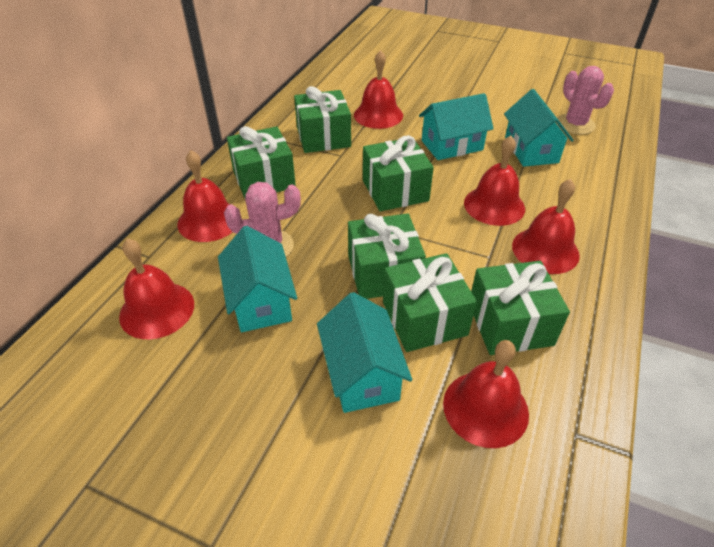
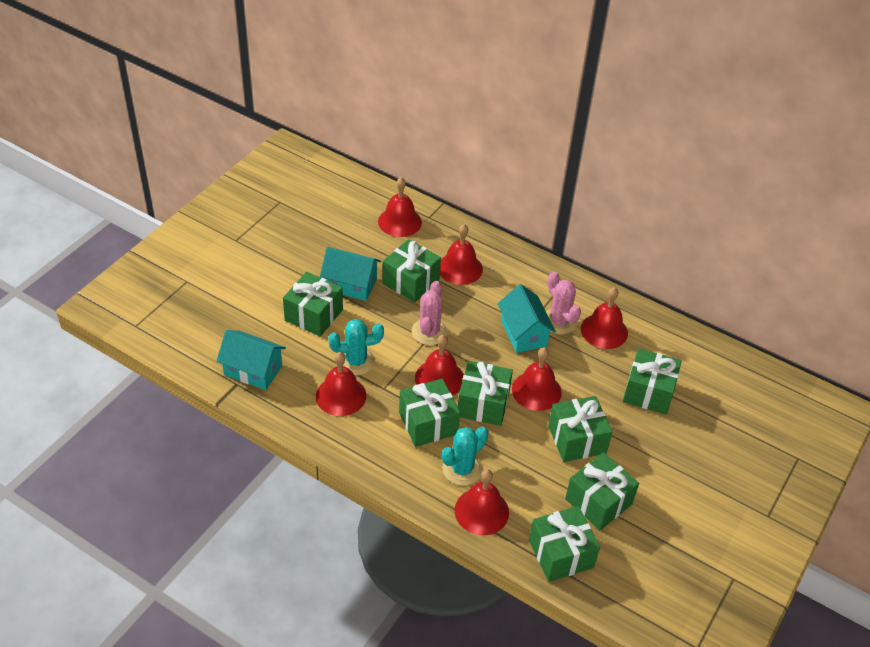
green gift: 6 -> 8
red bell: 6 -> 7
turquoise cactus: 0 -> 2
turquoise house: 4 -> 3

